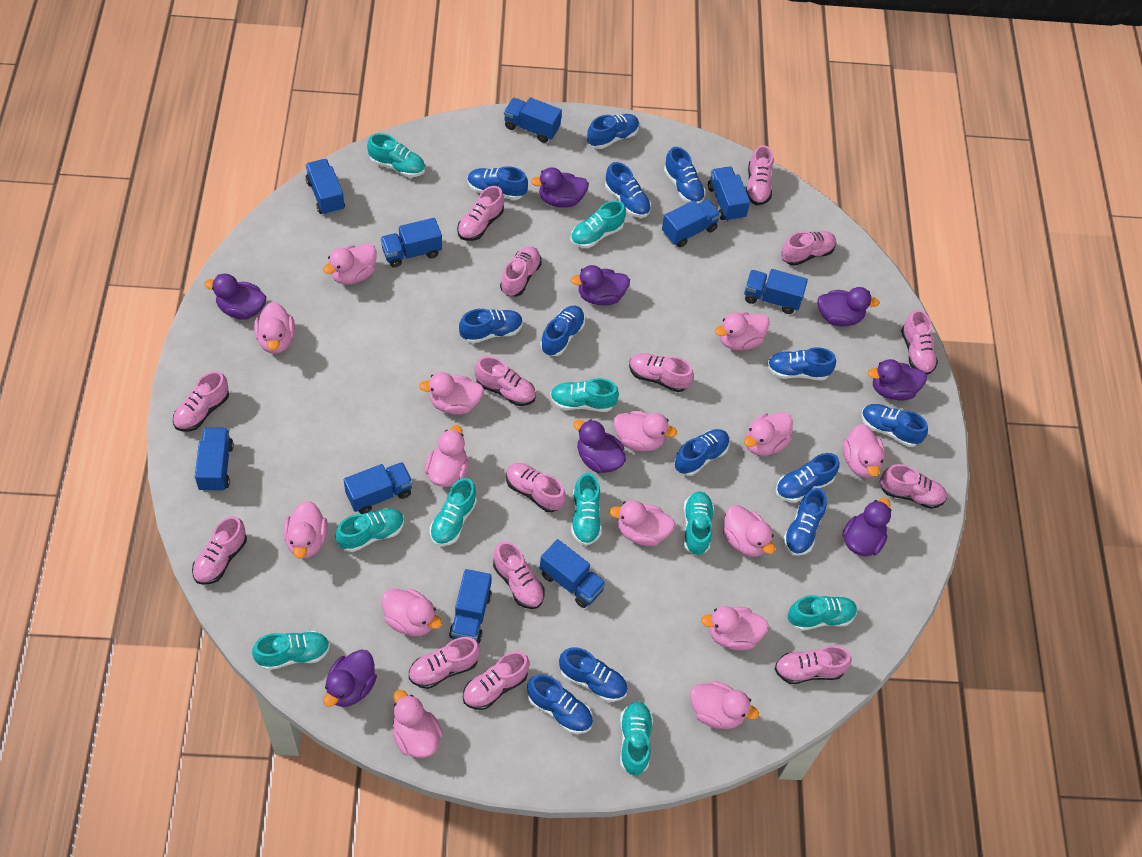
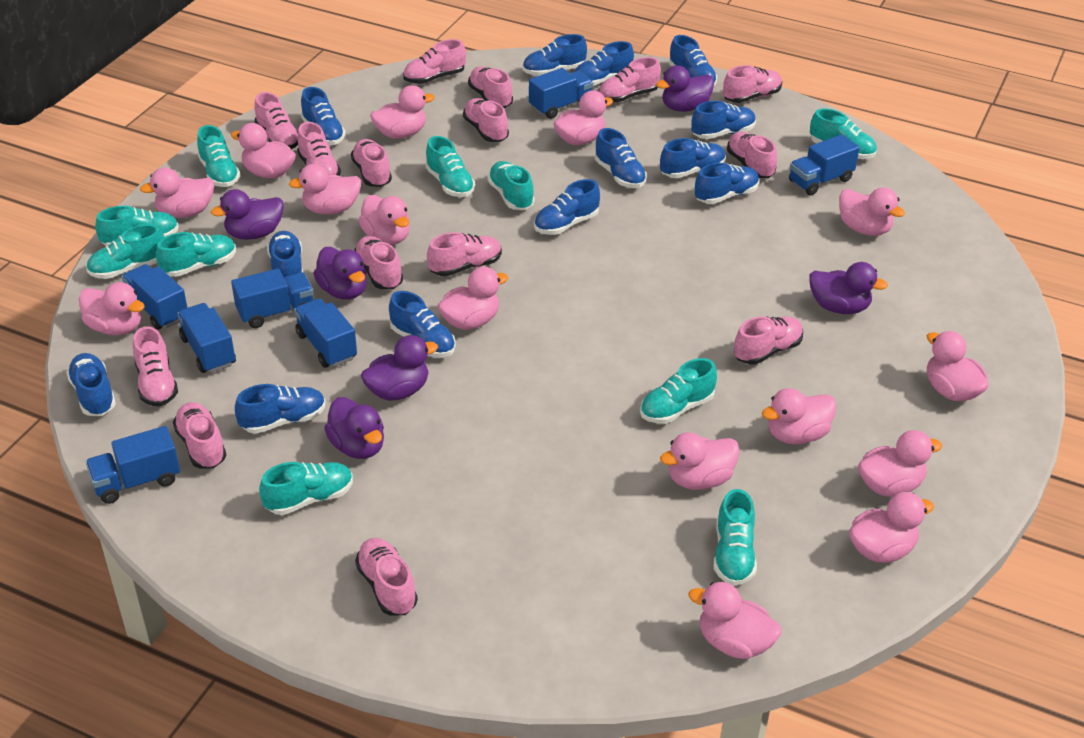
blue truck: 10 -> 7
purple duck: 8 -> 6

